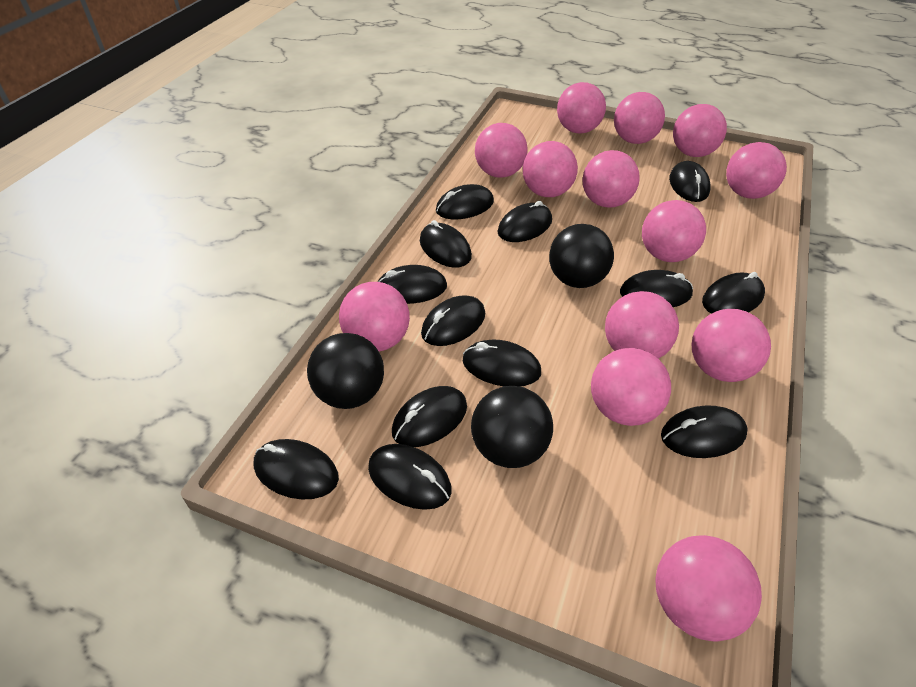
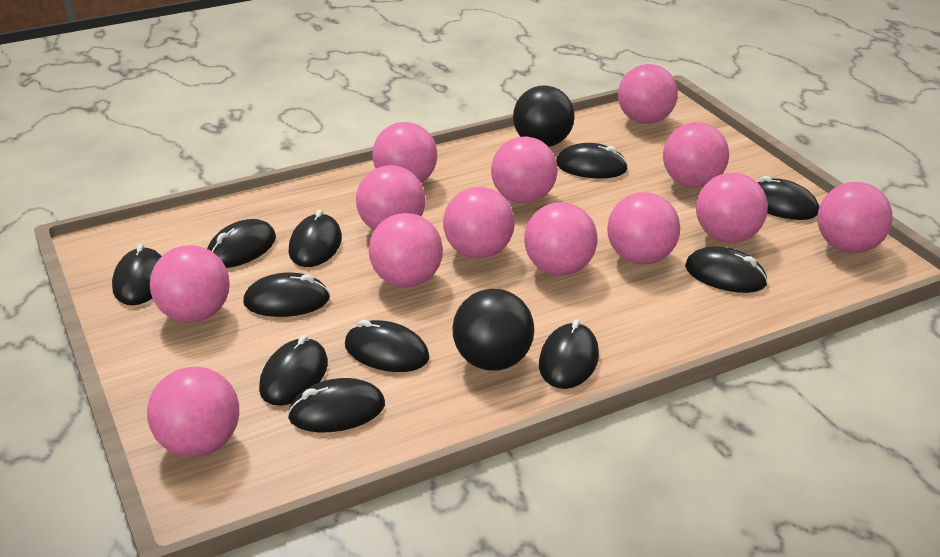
black ball: 3 -> 2
black mouse: 13 -> 11

